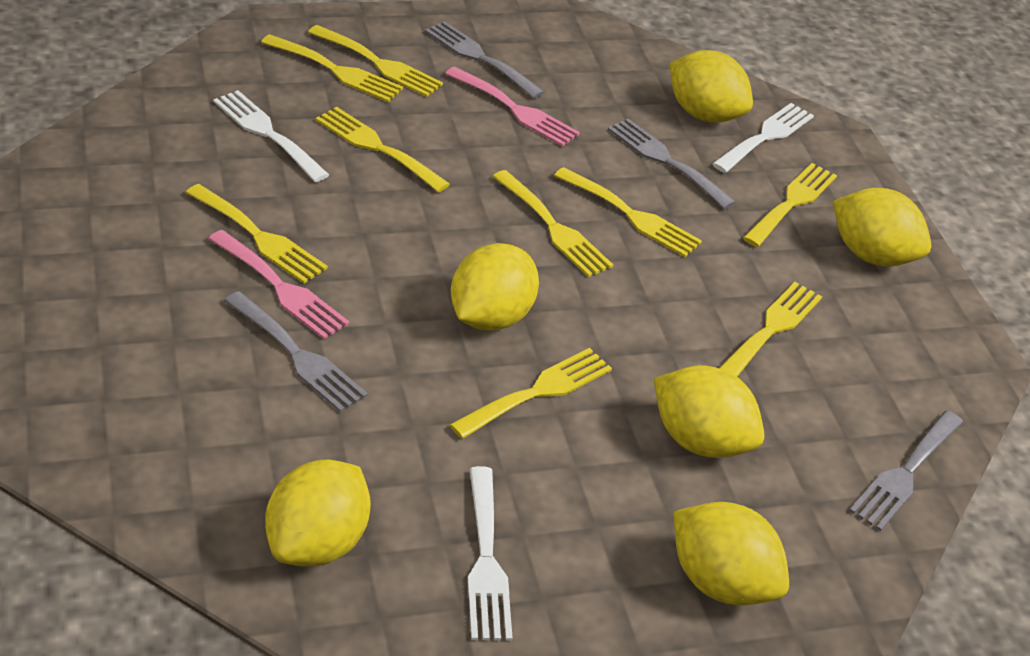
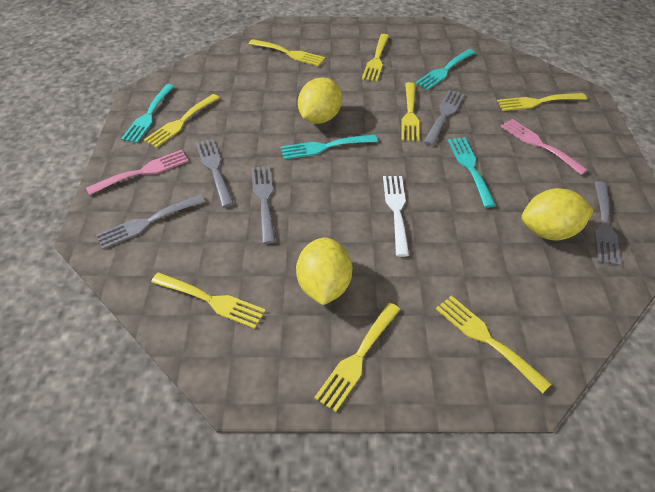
grey fork: 4 -> 5
turquoise fork: 0 -> 4
white fork: 3 -> 1
yellow fork: 9 -> 8
yellow lemon: 6 -> 3

